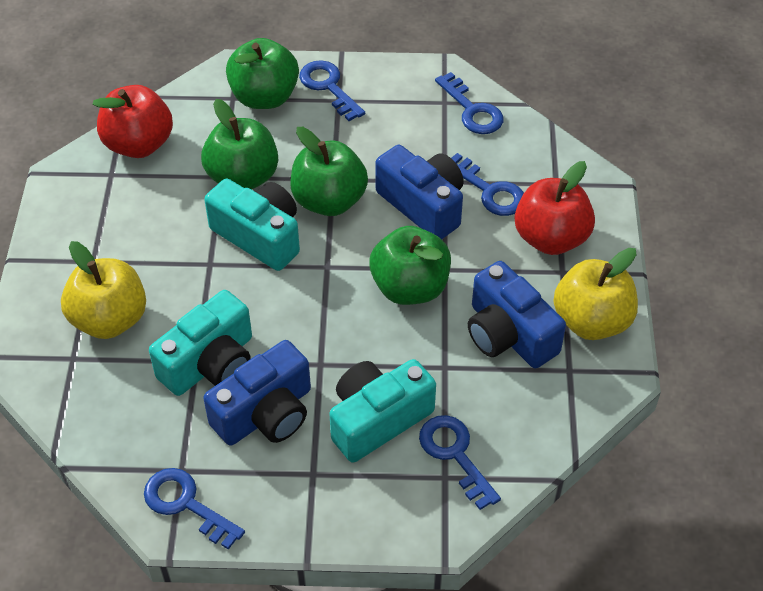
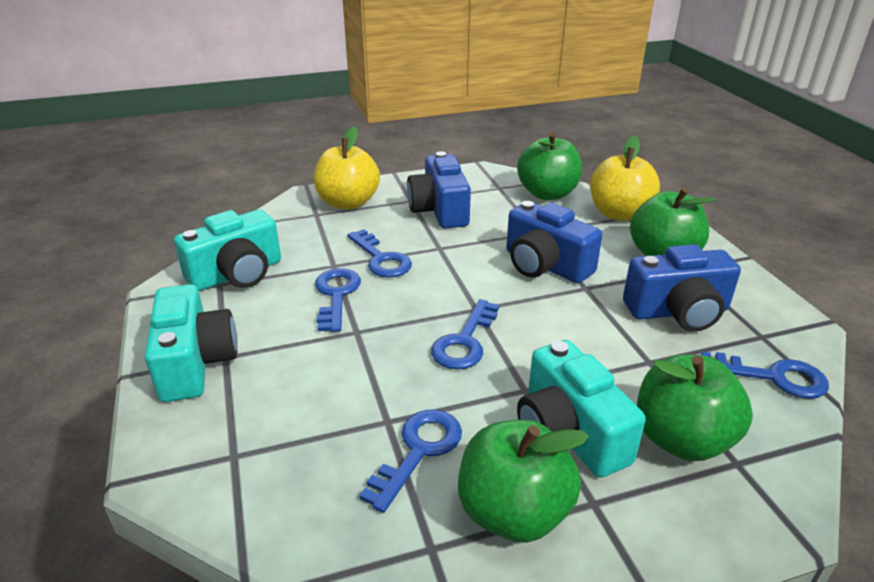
red apple: 2 -> 0

